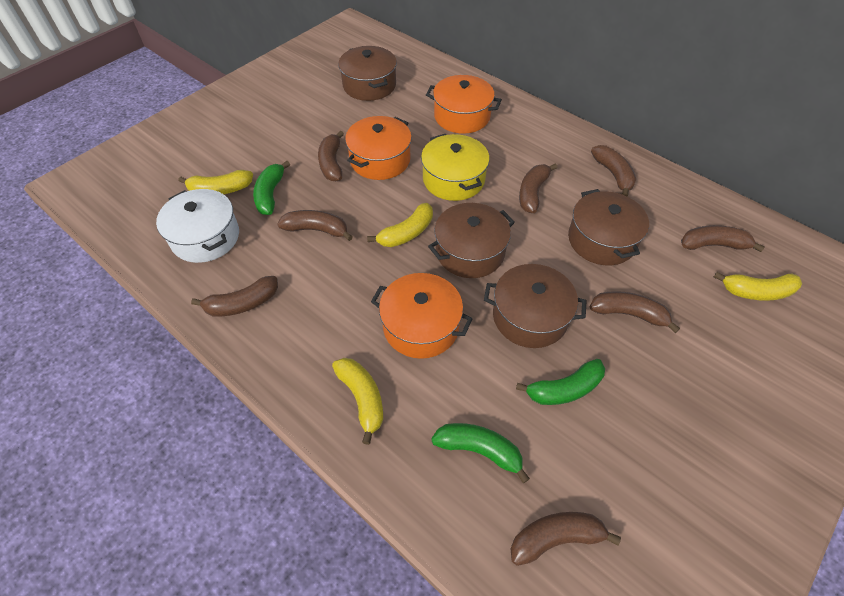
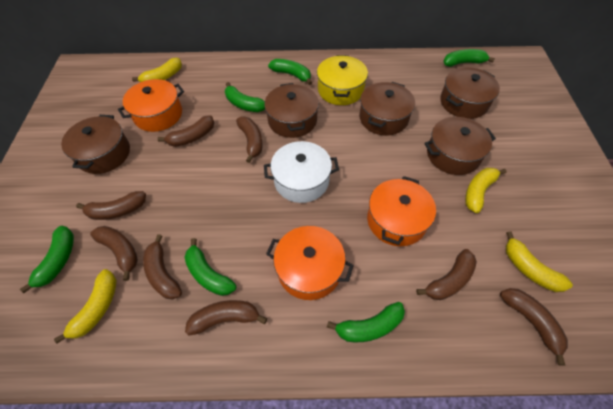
brown pot: 4 -> 5
green banana: 3 -> 6

